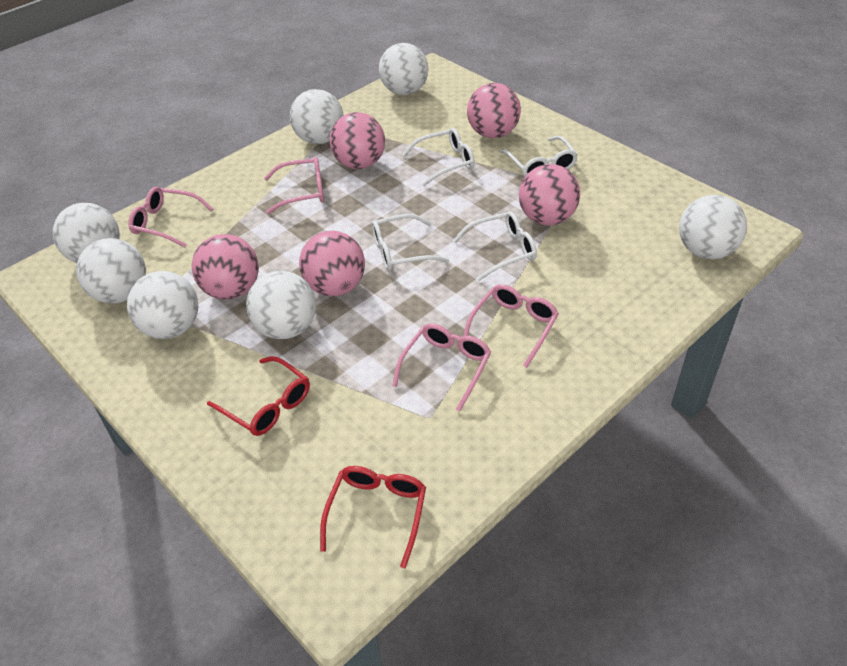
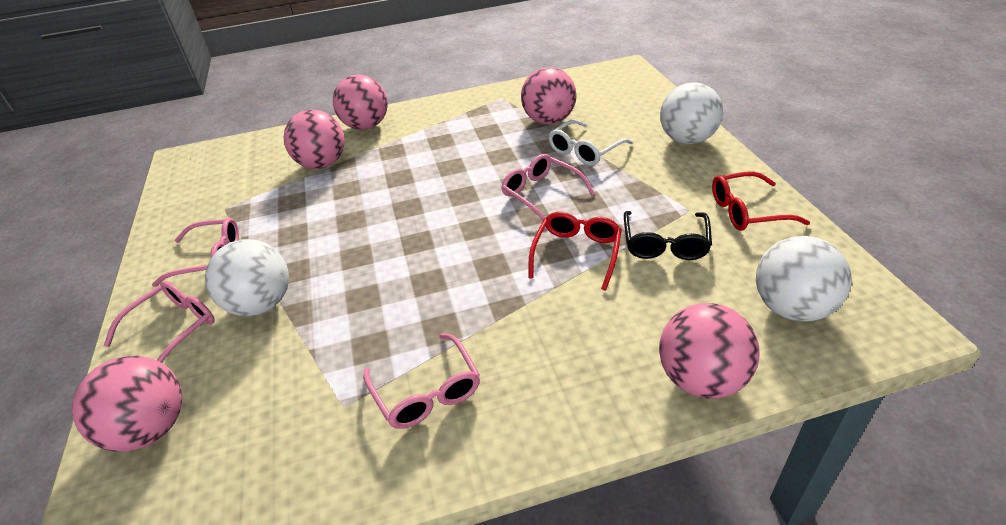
black glasses: 0 -> 1
white ball: 7 -> 3
white glasses: 4 -> 1

